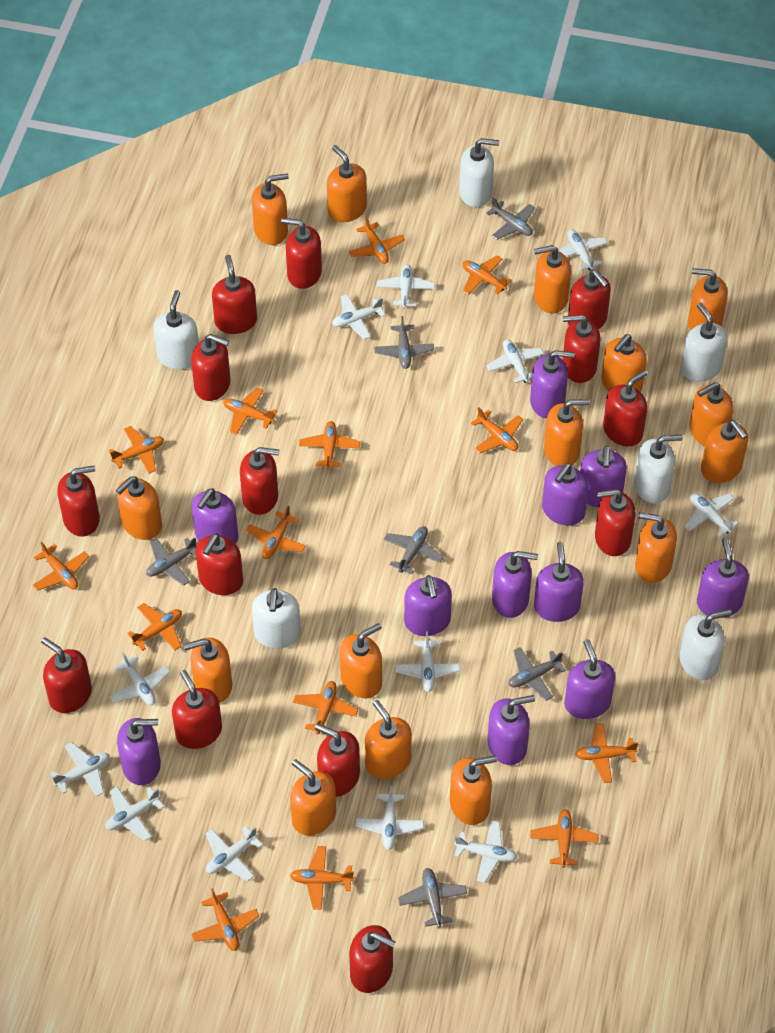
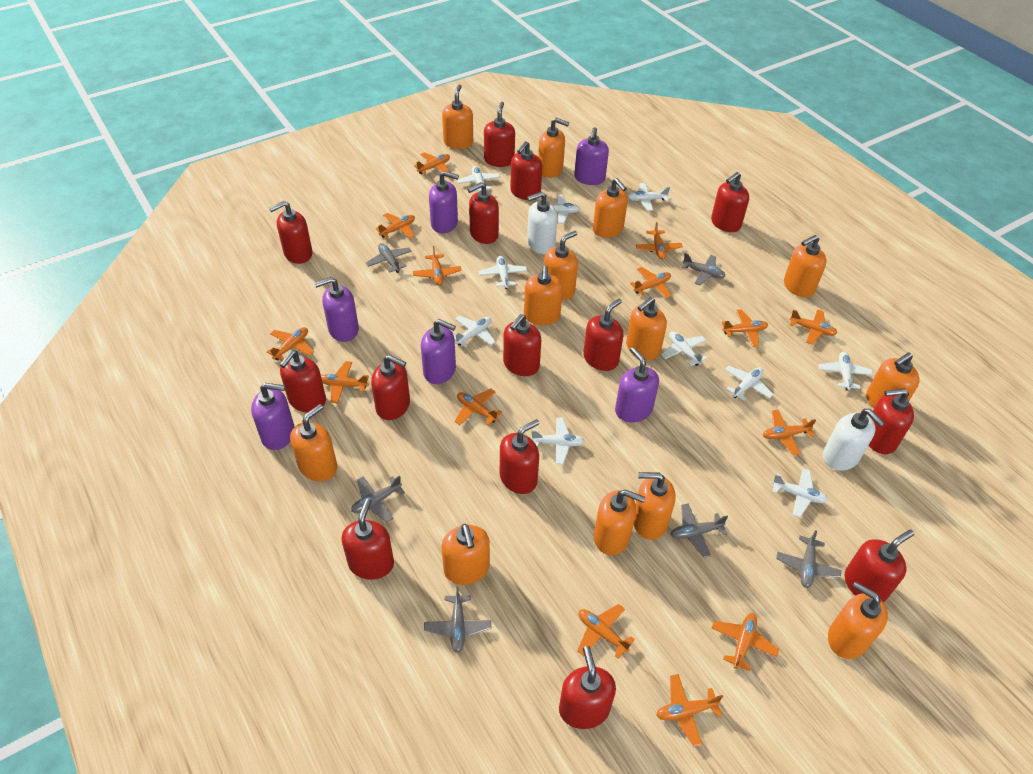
orange soap dispenser: 15 -> 13
purple soap dispenser: 11 -> 6
white plane: 12 -> 10
white soap dispenser: 6 -> 2

